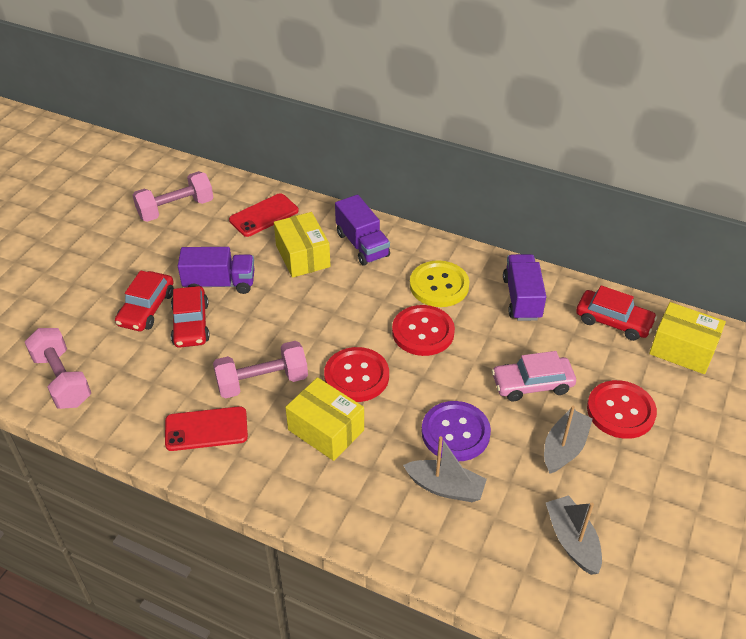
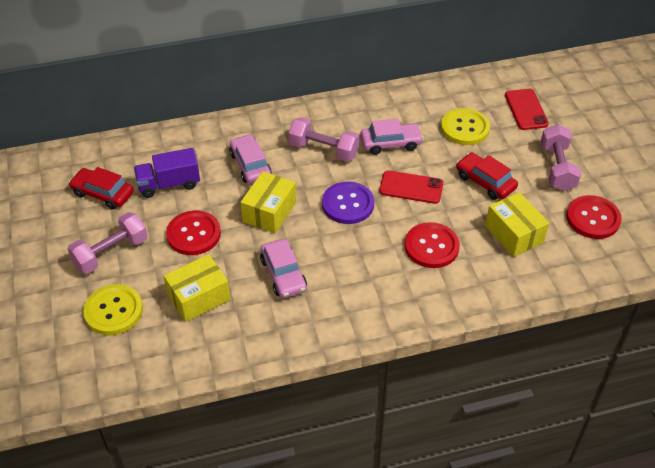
grey boat: 3 -> 0
pink car: 1 -> 3
purple truck: 3 -> 1
red car: 3 -> 2
yellow button: 1 -> 2

